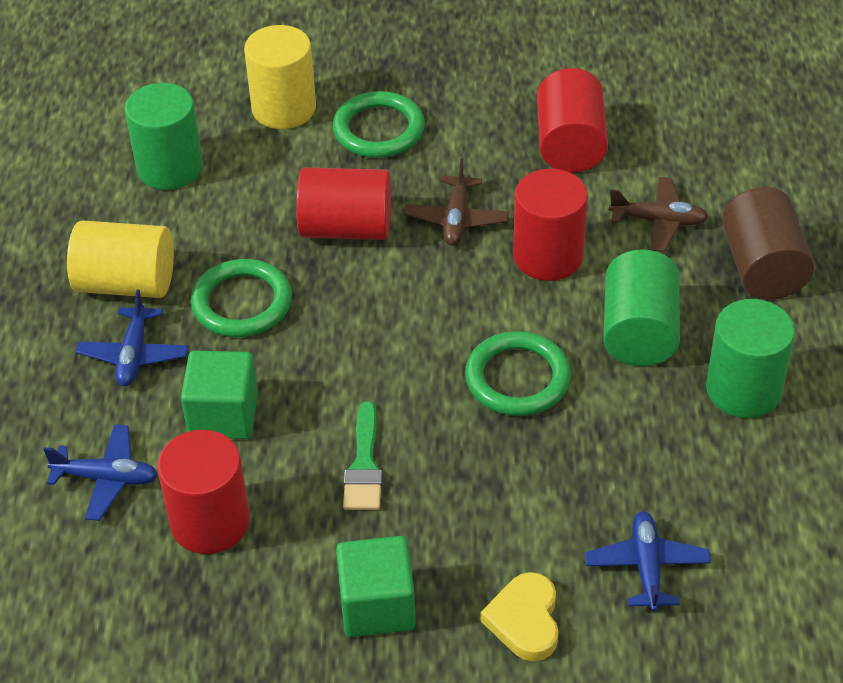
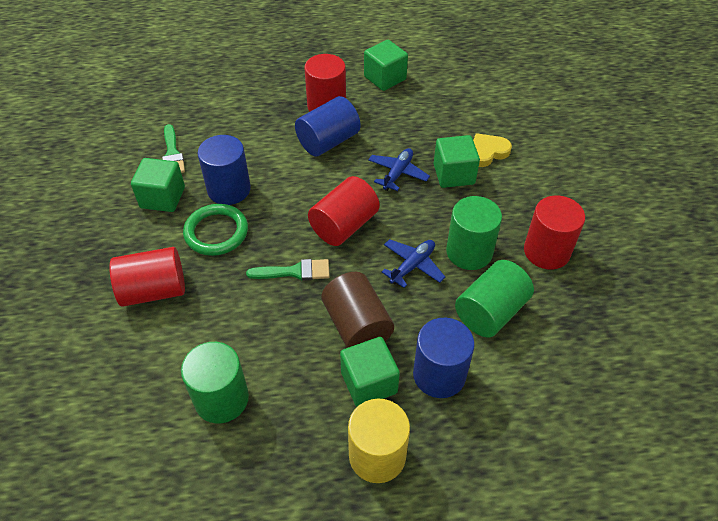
blue cylinder: 0 -> 3
blue plane: 3 -> 2
brown plane: 2 -> 0
green brush: 1 -> 2
green cube: 2 -> 4
green ring: 3 -> 1
yellow cylinder: 2 -> 1

